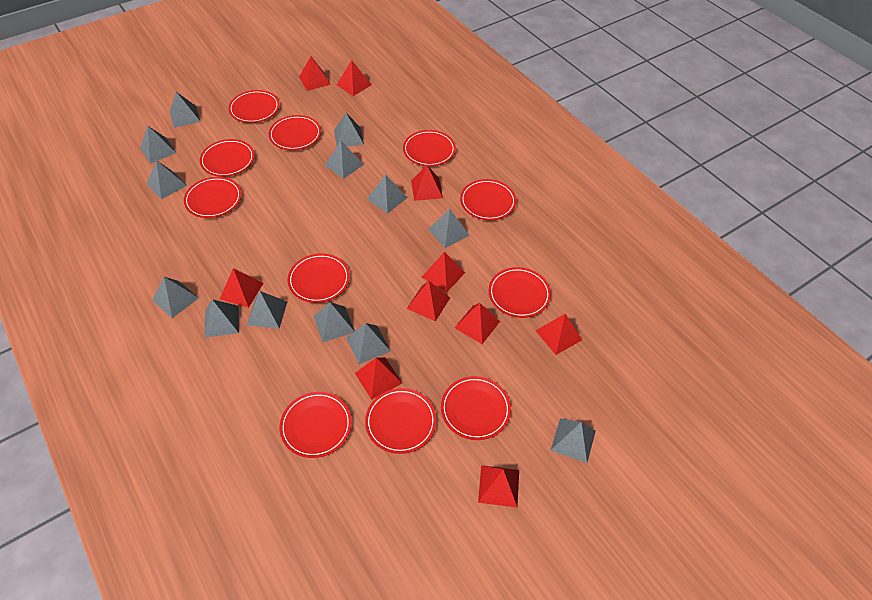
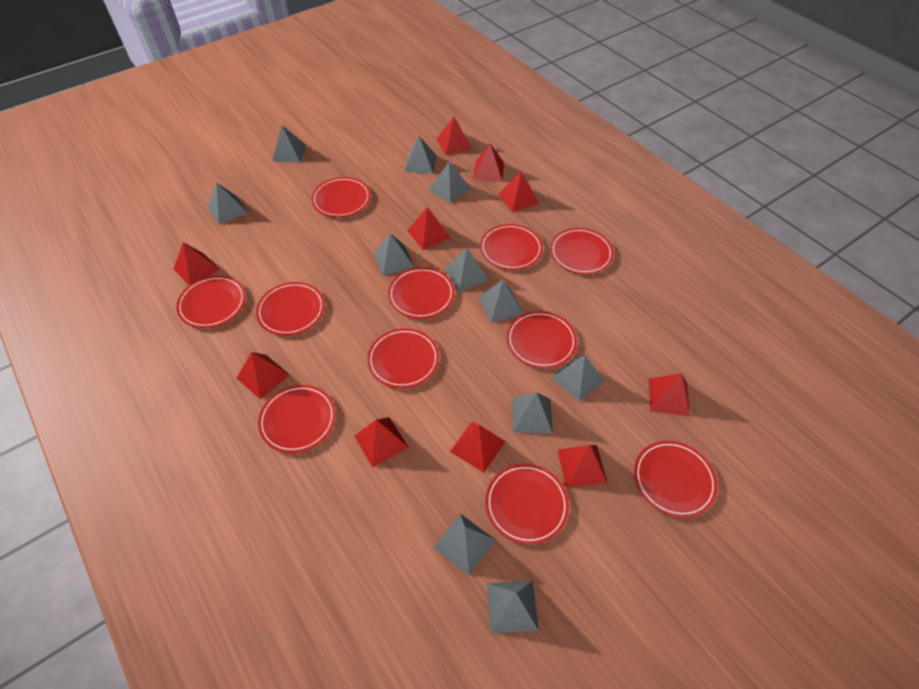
grey pyramid: 13 -> 11

